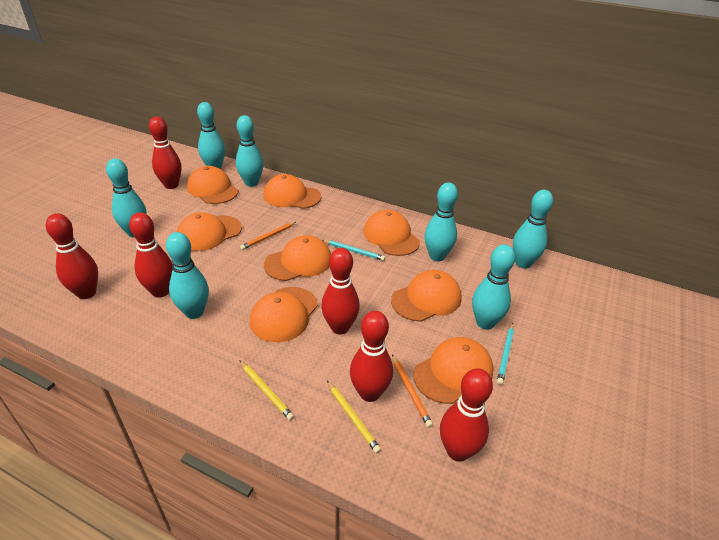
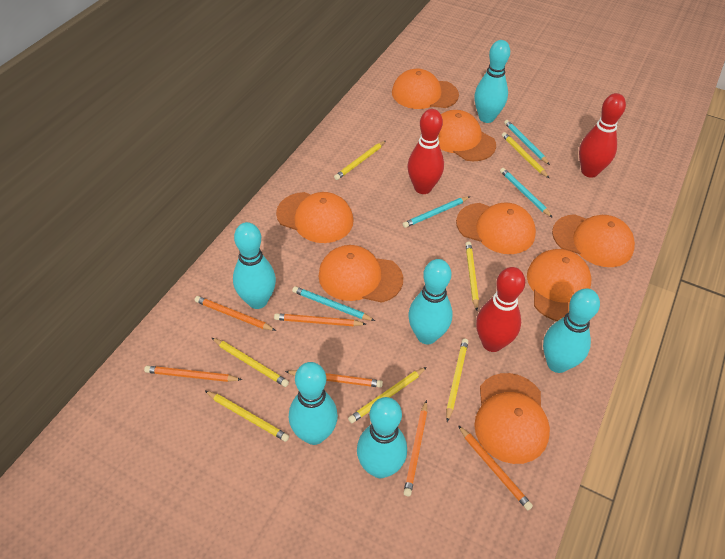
orange pencil: 2 -> 6
red bowling pin: 6 -> 3
turquoise bowling pin: 7 -> 6
turquoise pencil: 2 -> 4
yellow pencil: 2 -> 7

